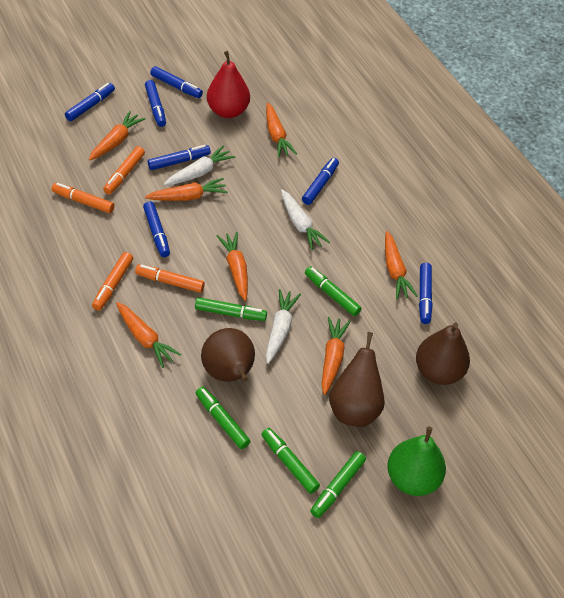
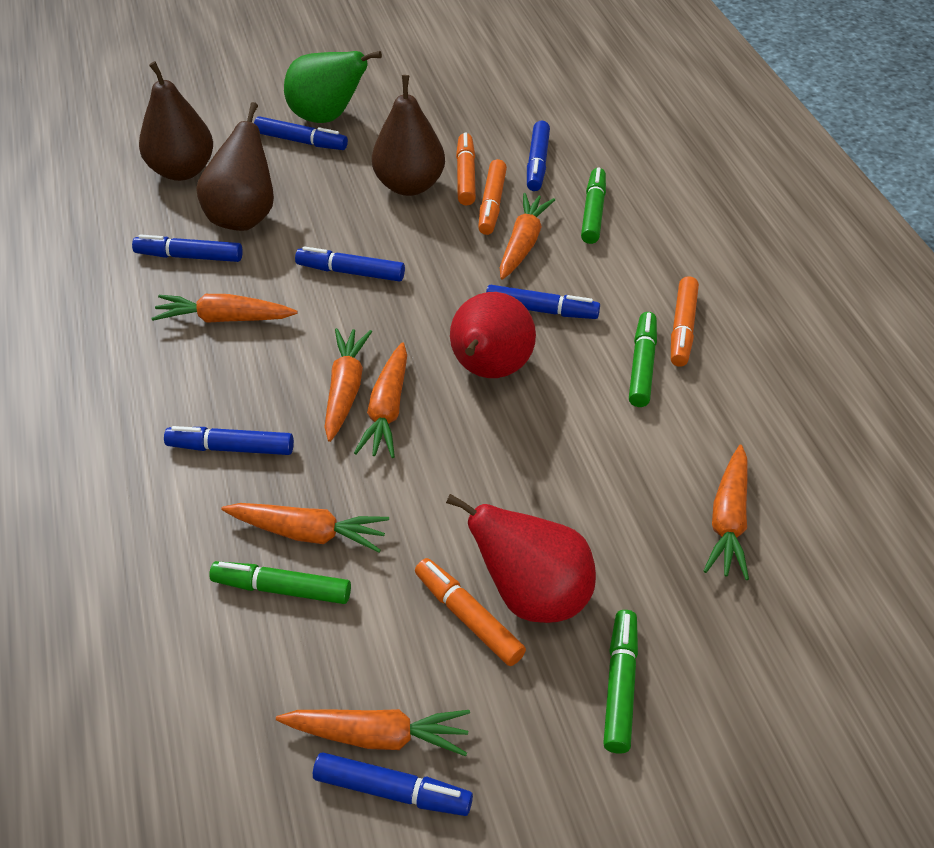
green marker: 5 -> 4
red pear: 1 -> 2
white carrot: 3 -> 0

